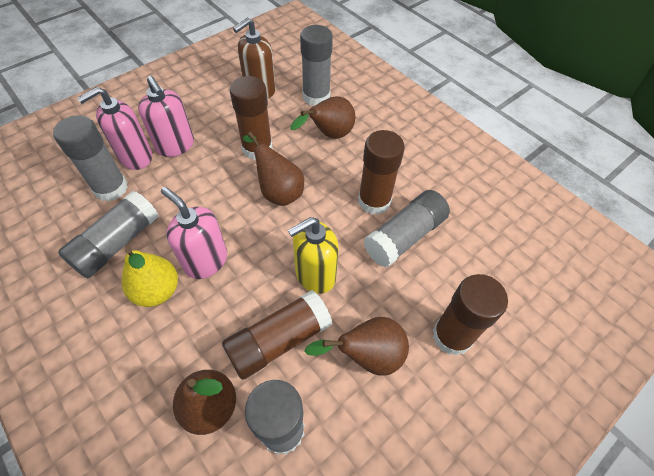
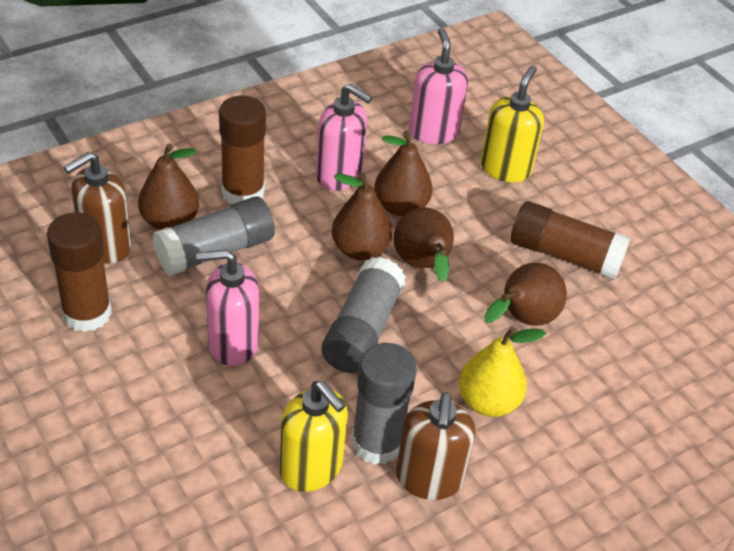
brown glue stick: 4 -> 3
brown pear: 4 -> 5
brown soap dispenser: 1 -> 2
grey glue stick: 5 -> 3
yellow soap dispenser: 1 -> 2

